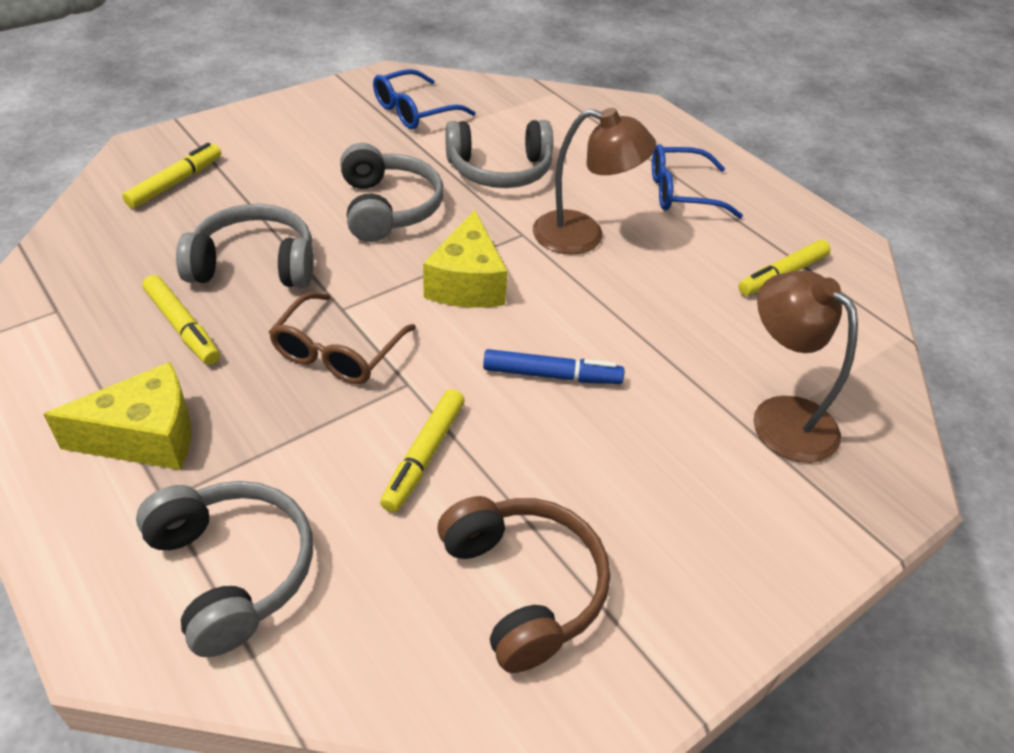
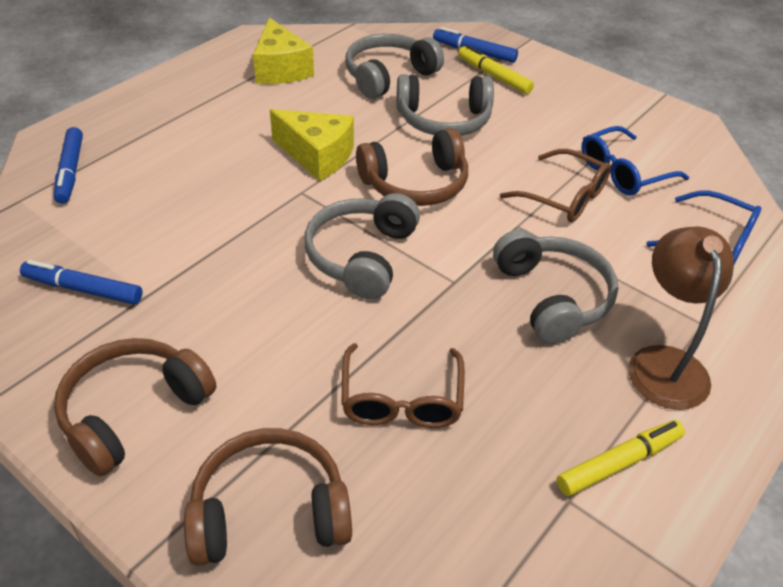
blue marker: 1 -> 3
brown glasses: 1 -> 2
brown headphones: 1 -> 3
brown lamp: 2 -> 1
yellow marker: 4 -> 2

